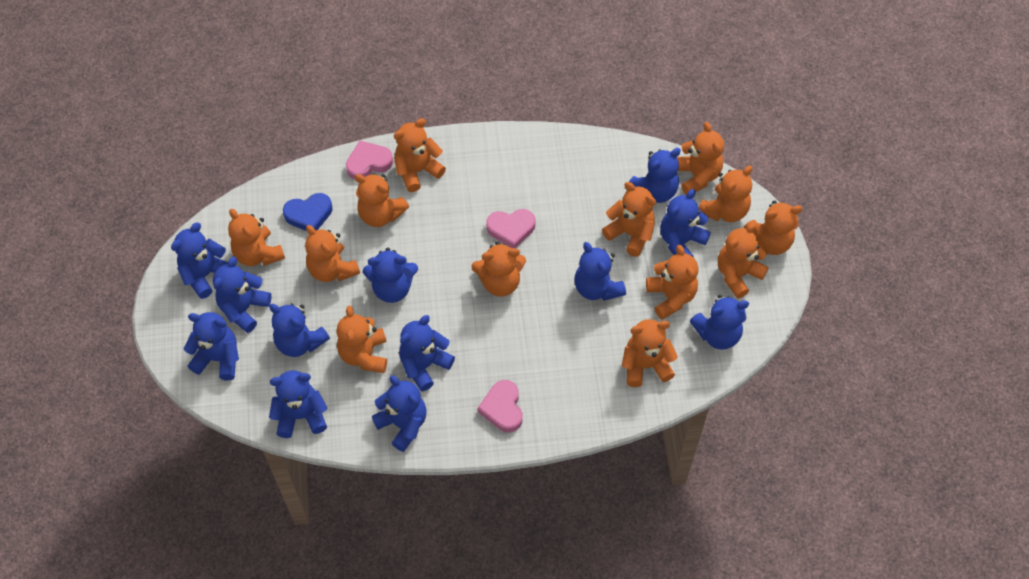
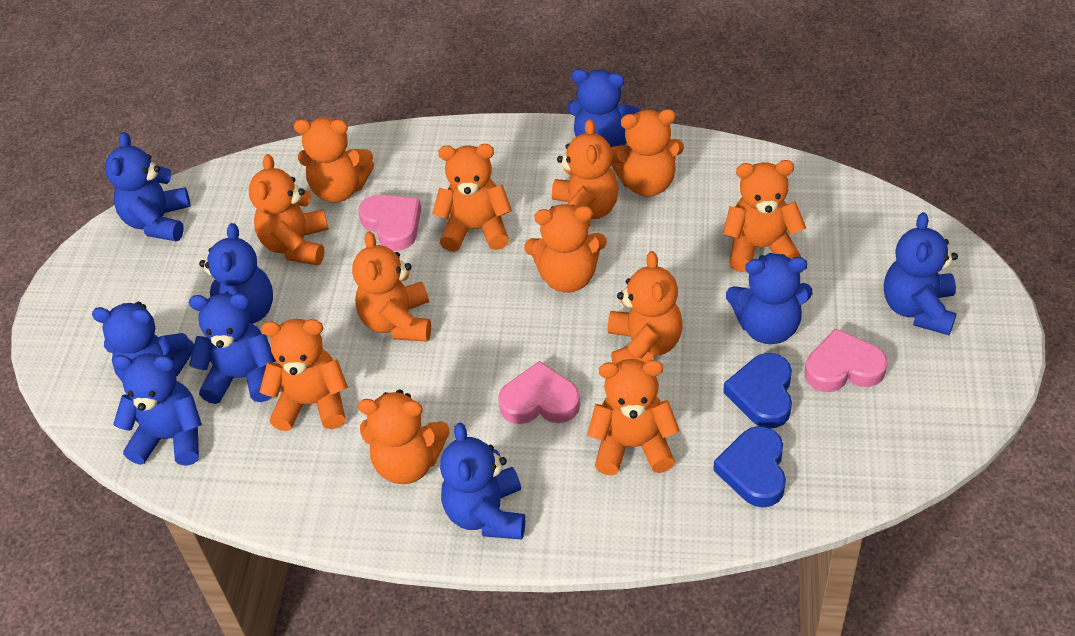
blue heart: 1 -> 2
blue teddy bear: 12 -> 9
orange teddy bear: 13 -> 12

